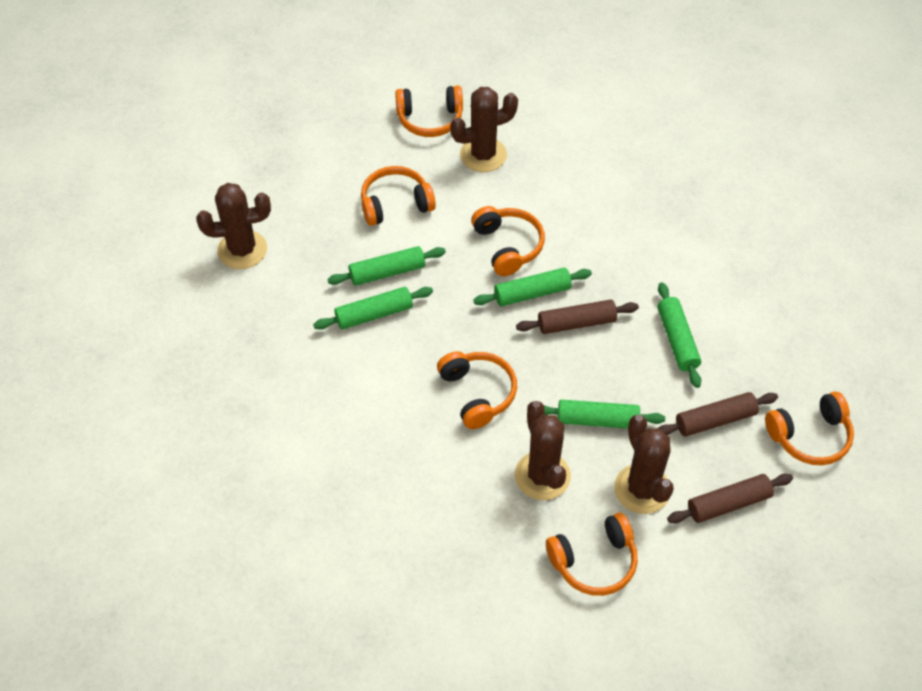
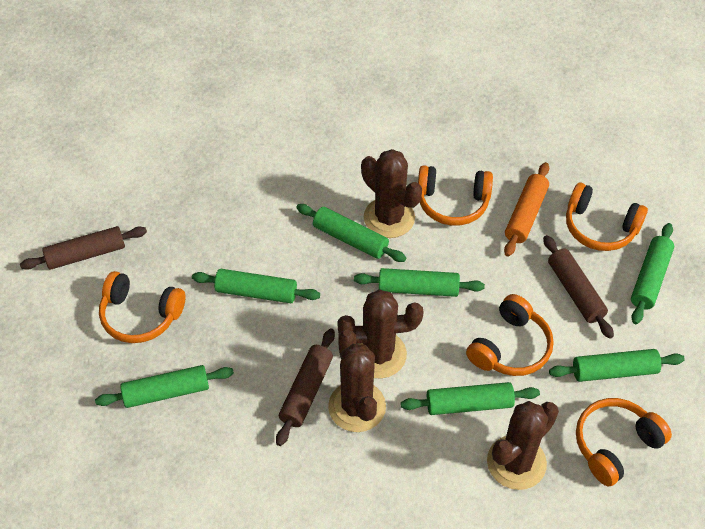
green rolling pin: 5 -> 7
orange headphones: 6 -> 5
orange rolling pin: 0 -> 1

